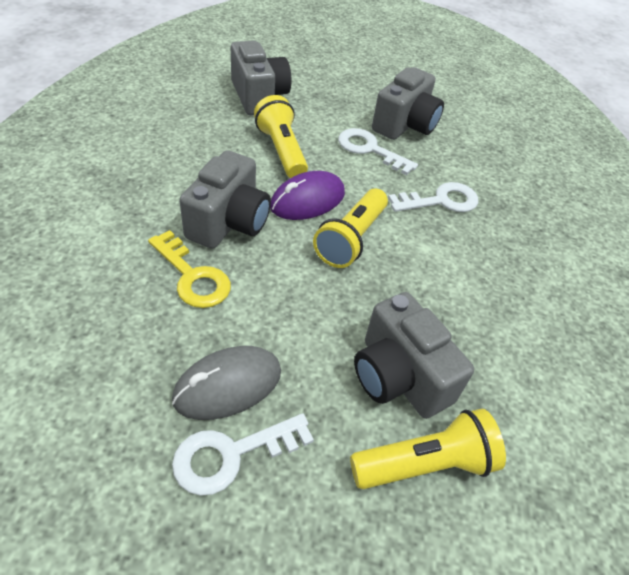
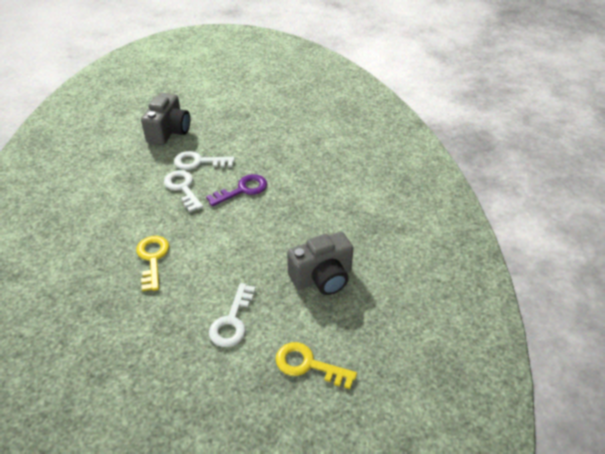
grey camera: 4 -> 2
grey mouse: 1 -> 0
purple key: 0 -> 1
purple mouse: 1 -> 0
yellow flashlight: 3 -> 0
yellow key: 1 -> 2

